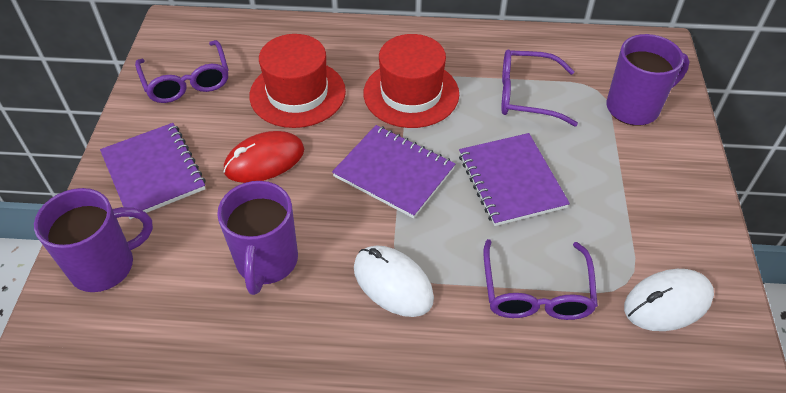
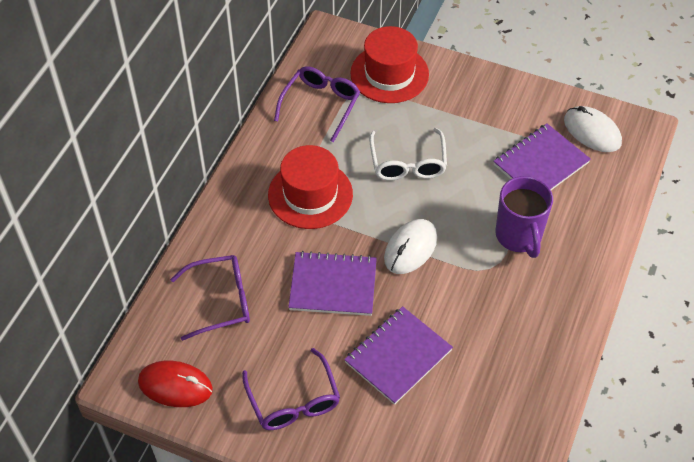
purple mug: 3 -> 1
white glasses: 0 -> 1

